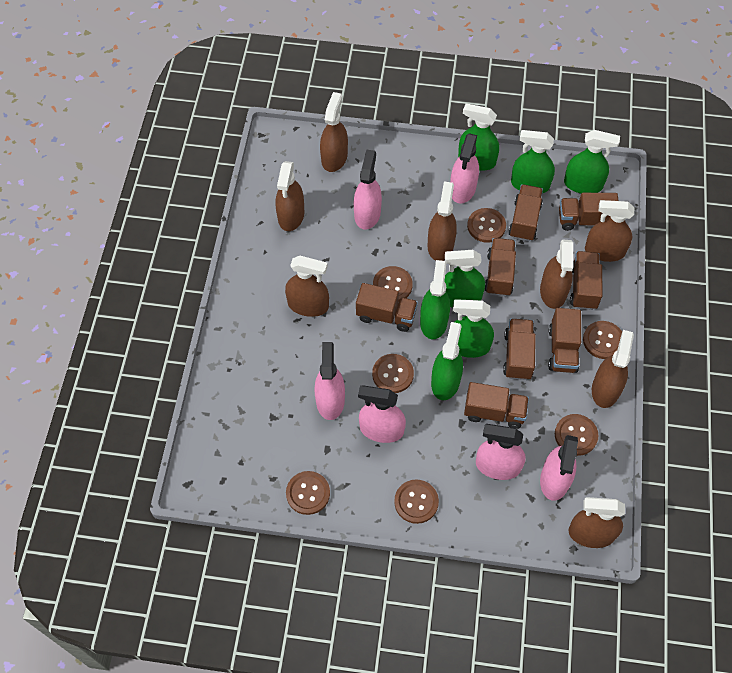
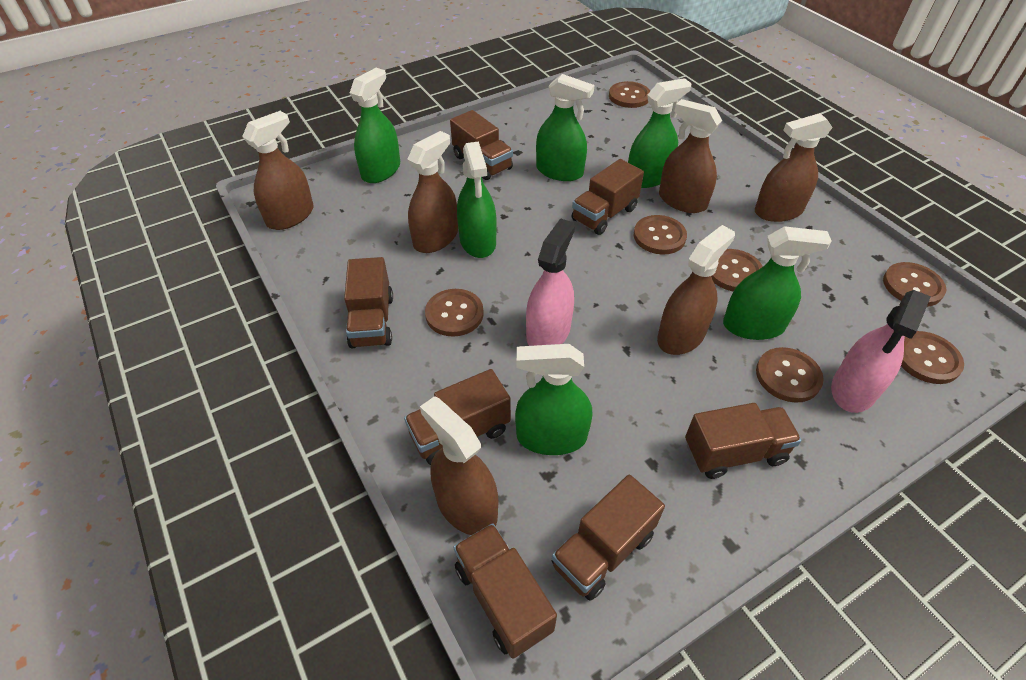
brown spray bottle: 8 -> 6
brown truck: 8 -> 7
green spray bottle: 7 -> 6
pink spray bottle: 6 -> 2

